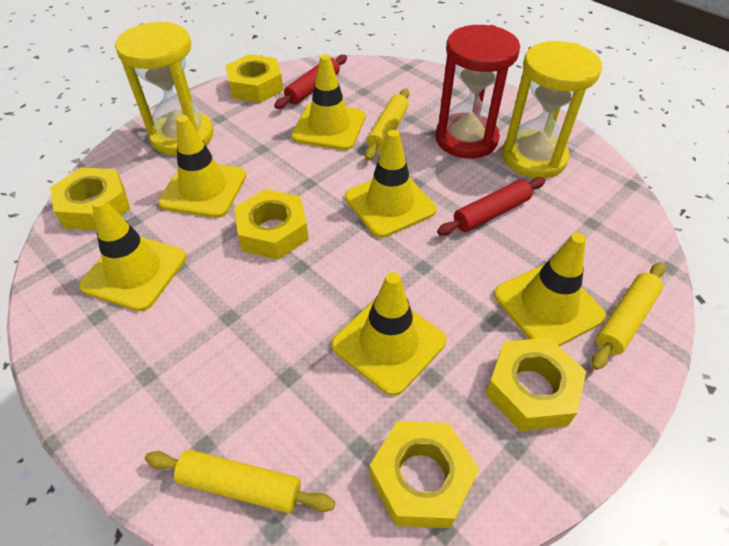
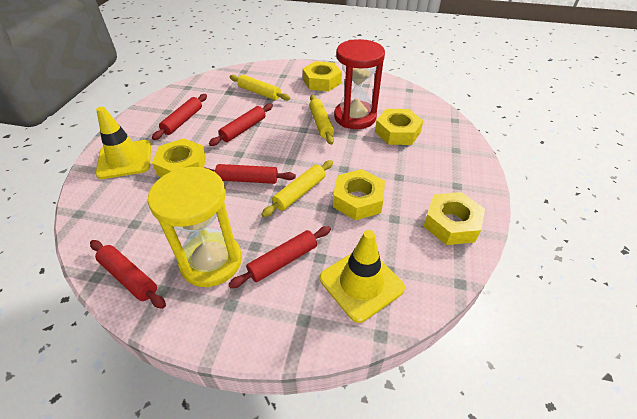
red rolling pin: 2 -> 5
yellow hourglass: 2 -> 1
yellow traffic cone: 6 -> 2

